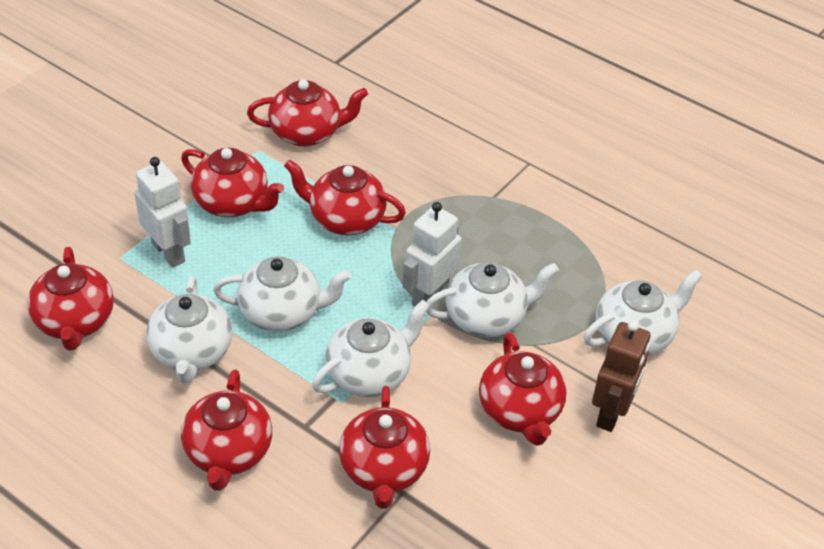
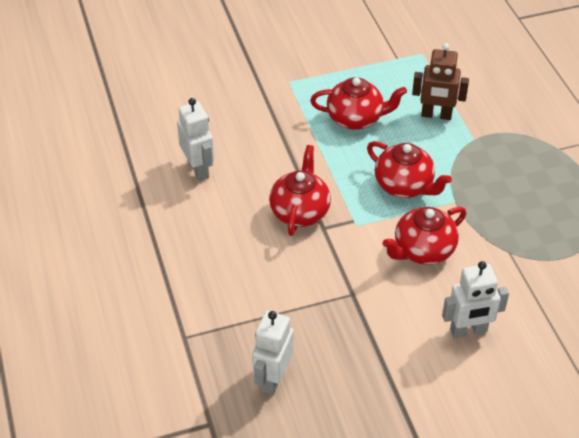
red teapot: 7 -> 4
white robot: 2 -> 3
white teapot: 5 -> 0

